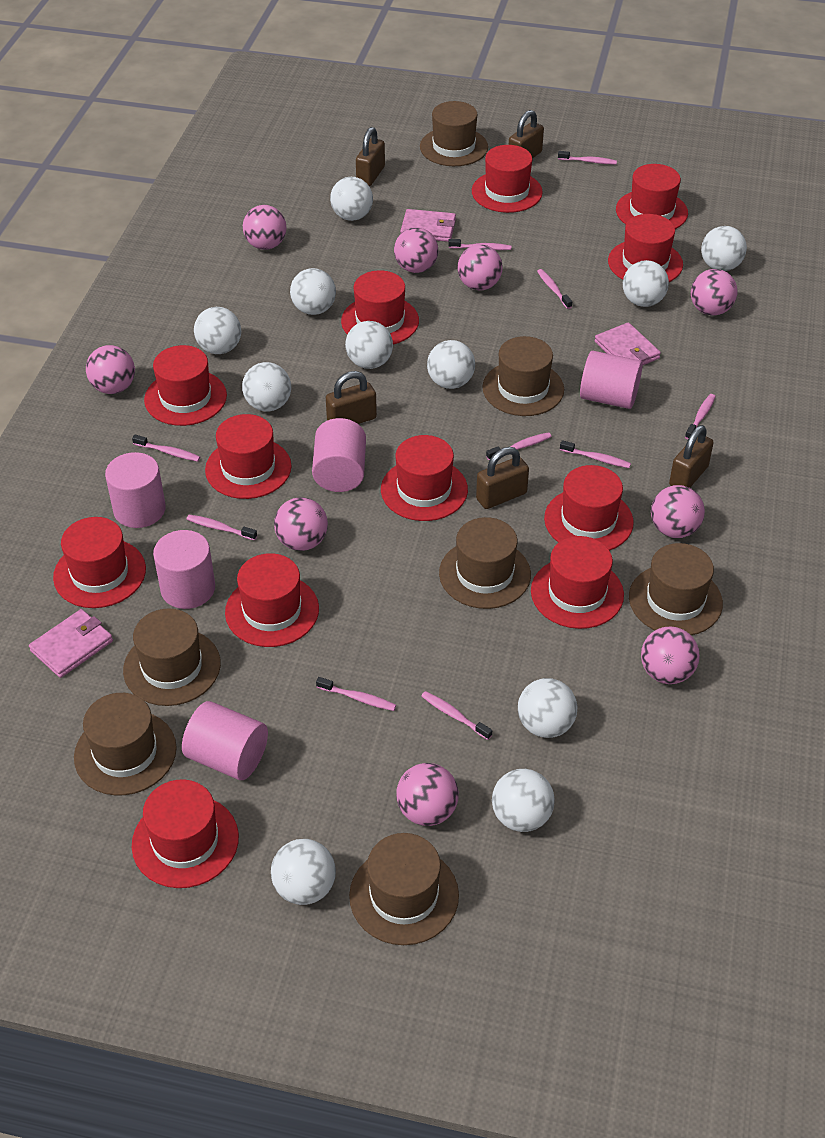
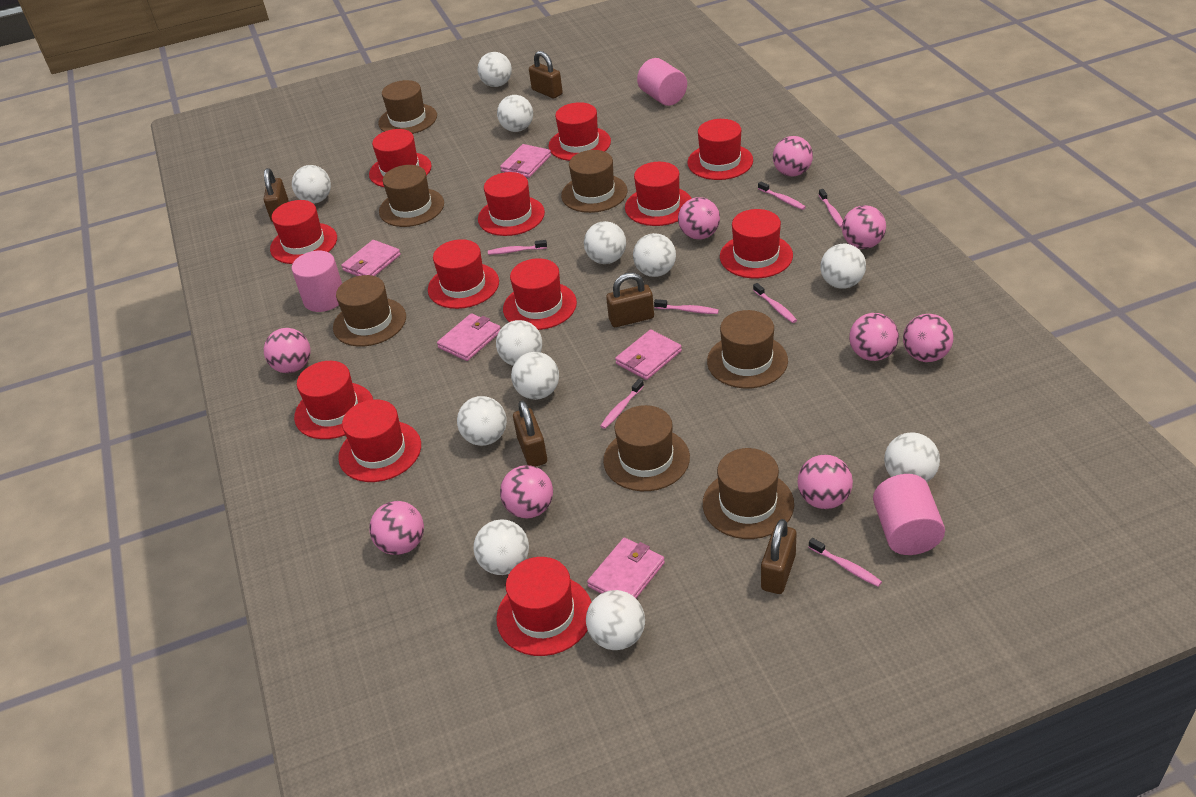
pink cylinder: 5 -> 3
pink toothbrush: 10 -> 7
pink wallet: 3 -> 5
white ball: 11 -> 12

